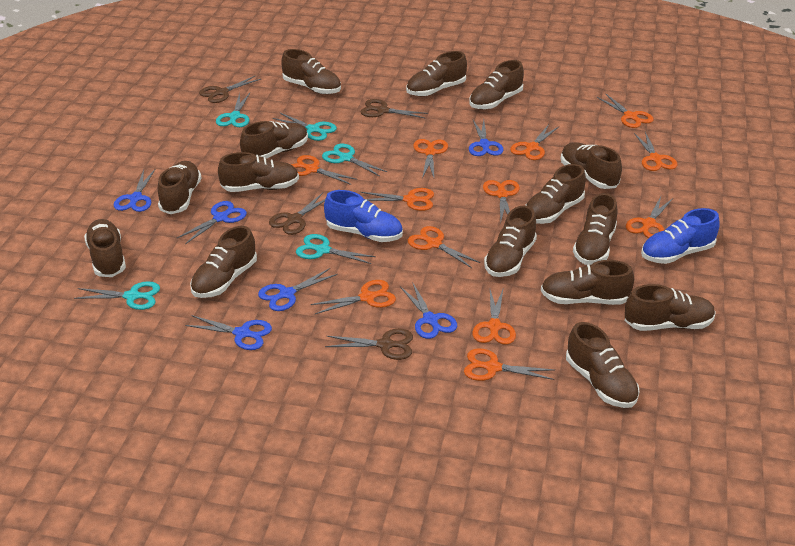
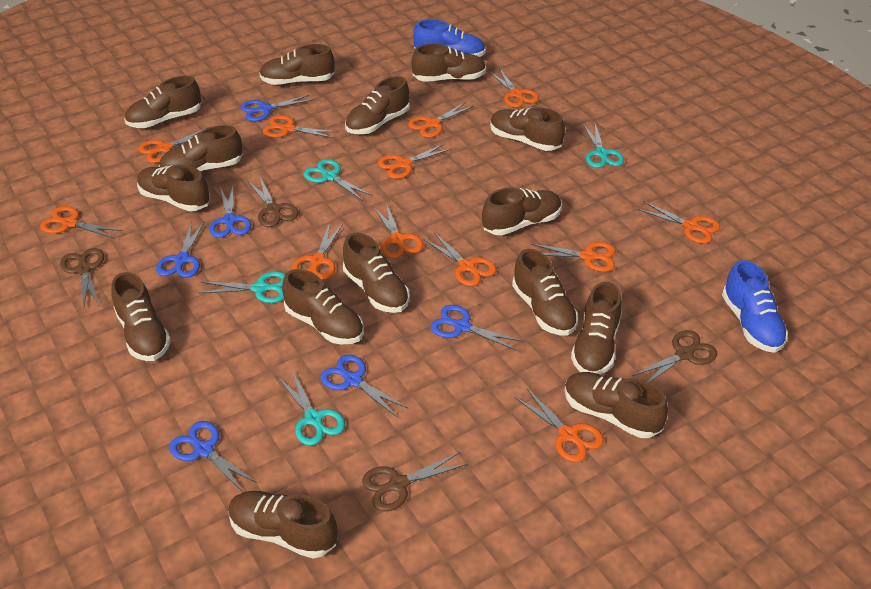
turquoise scissors: 5 -> 4

